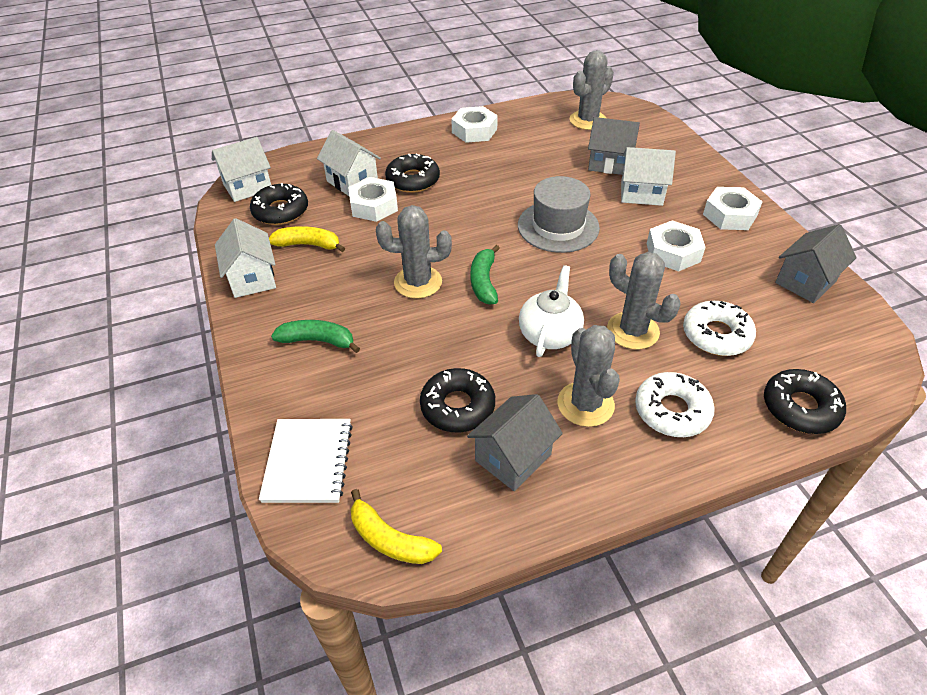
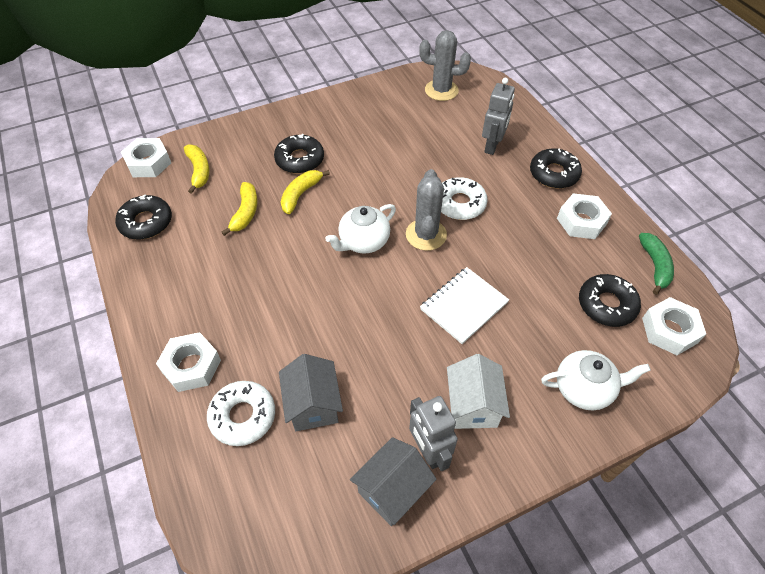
green banana: 2 -> 1
grey cactus: 4 -> 2
grey hat: 1 -> 0
grey house: 3 -> 2
grey robot: 0 -> 2
white house: 4 -> 1
white teapot: 1 -> 2
yellow banana: 2 -> 3

